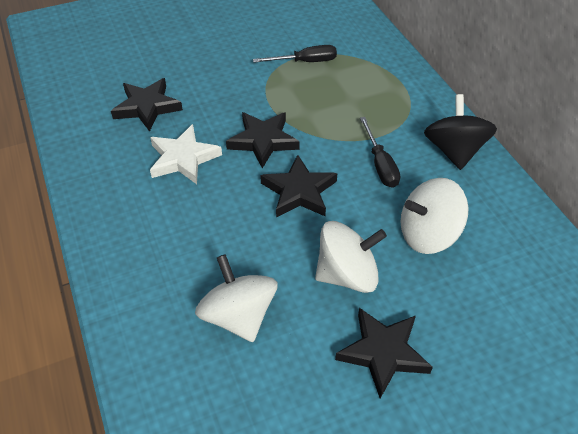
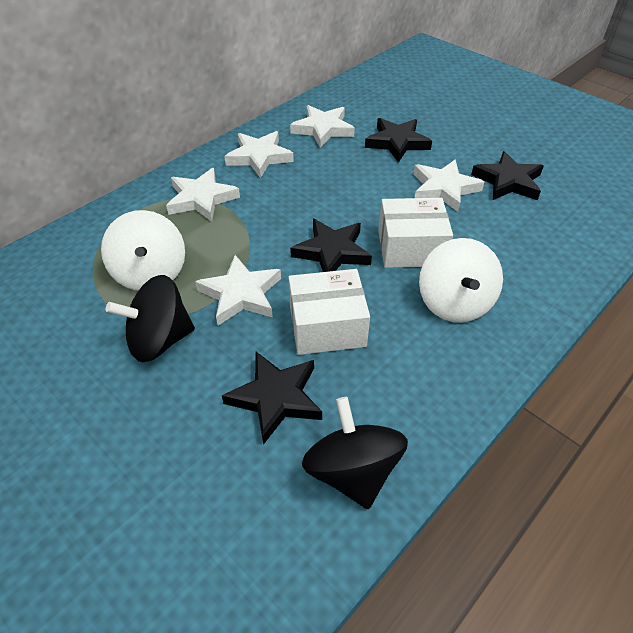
black screwdriver: 2 -> 0
black spinning top: 1 -> 2
white box: 0 -> 2
white spinning top: 3 -> 2
white star: 1 -> 5

